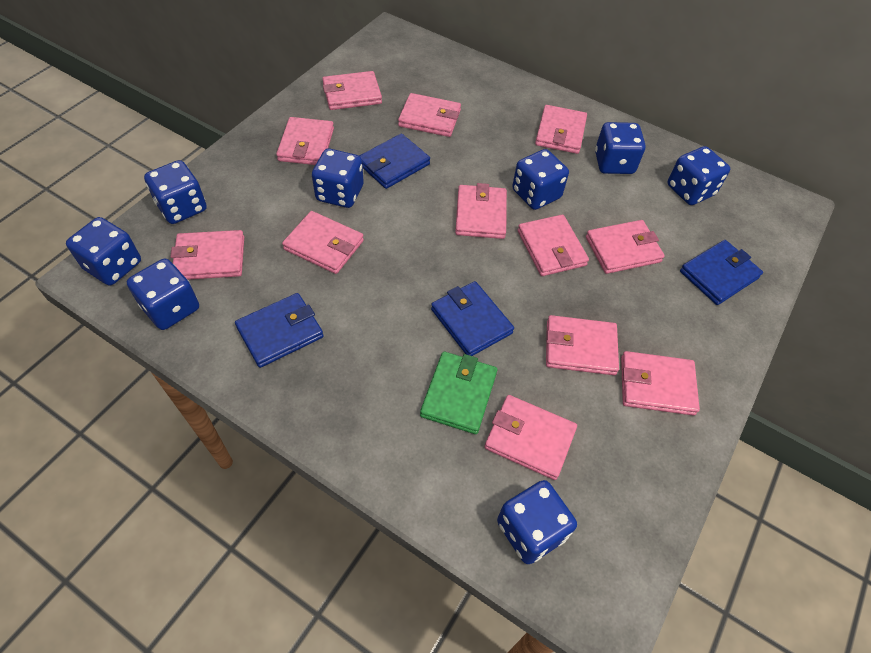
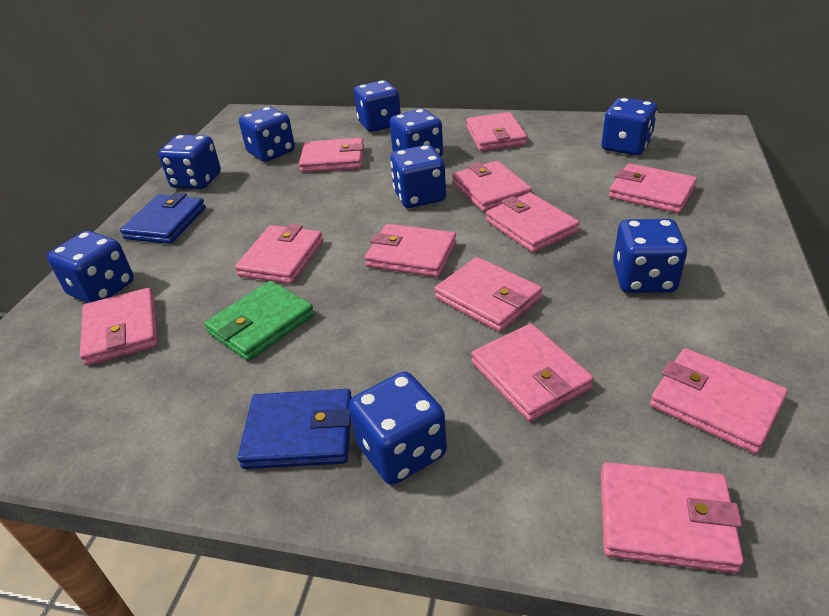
blue dice: 8 -> 9
blue wallet: 4 -> 2

